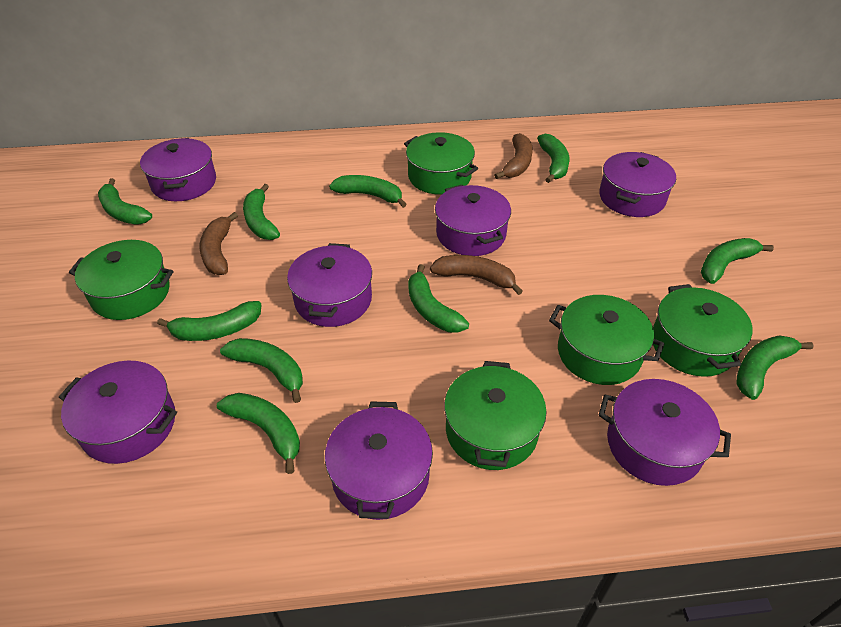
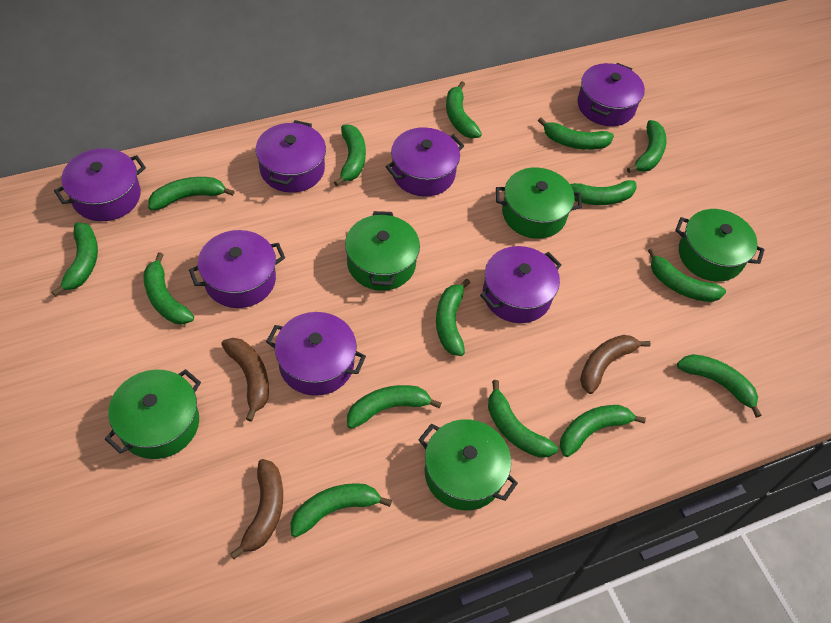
green banana: 10 -> 15

